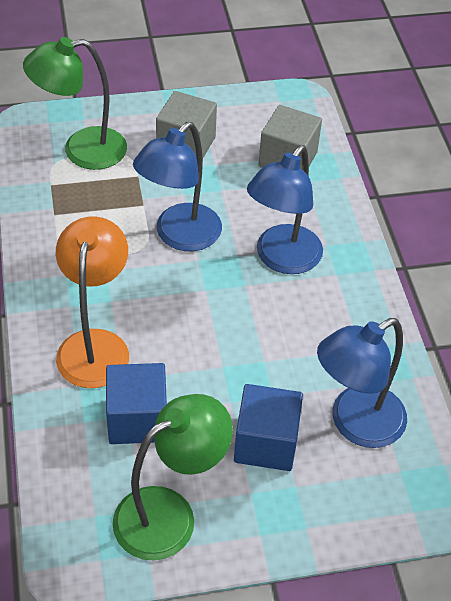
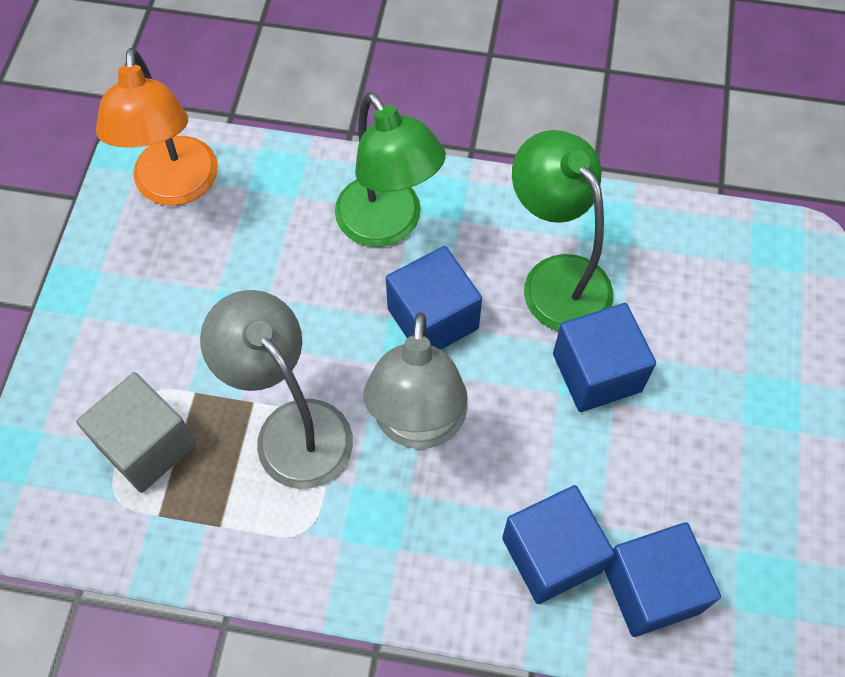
blue cube: 2 -> 4
blue lamp: 3 -> 0
grey cube: 2 -> 1
grey lamp: 0 -> 2

